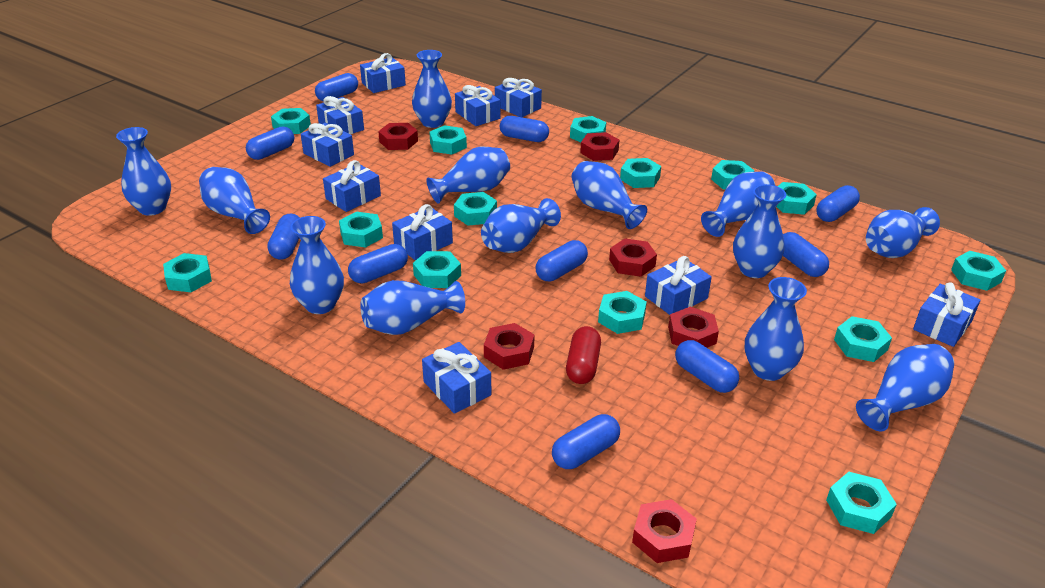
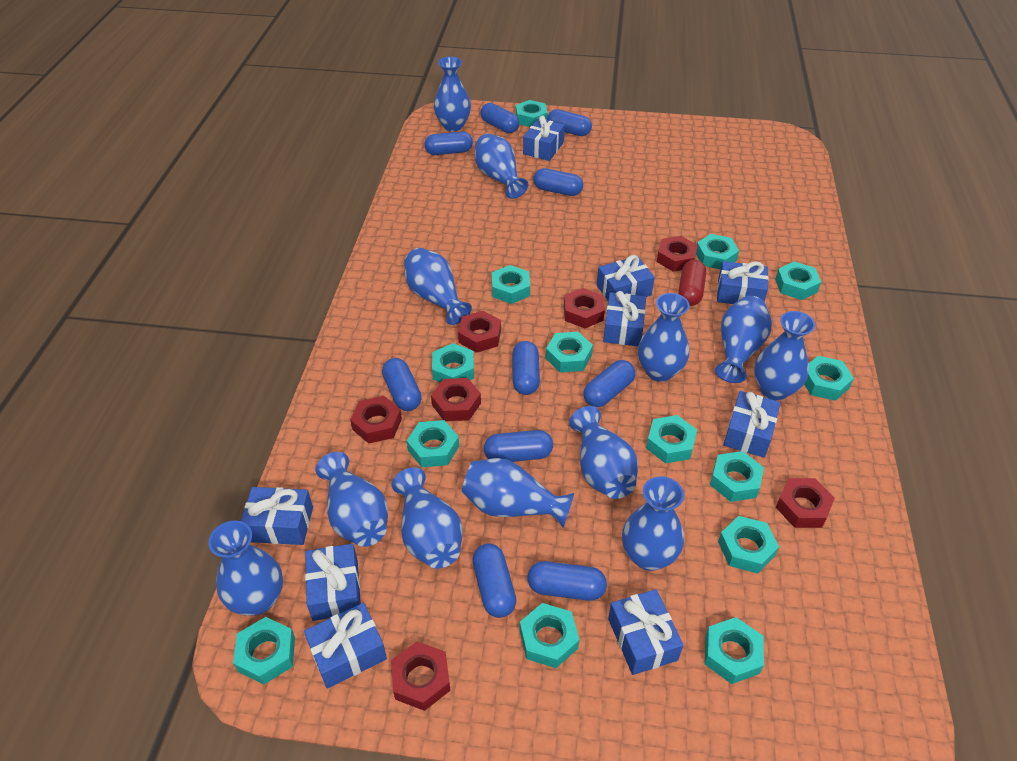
blue gift: 10 -> 9
blue vase: 13 -> 12
red nut: 6 -> 7

